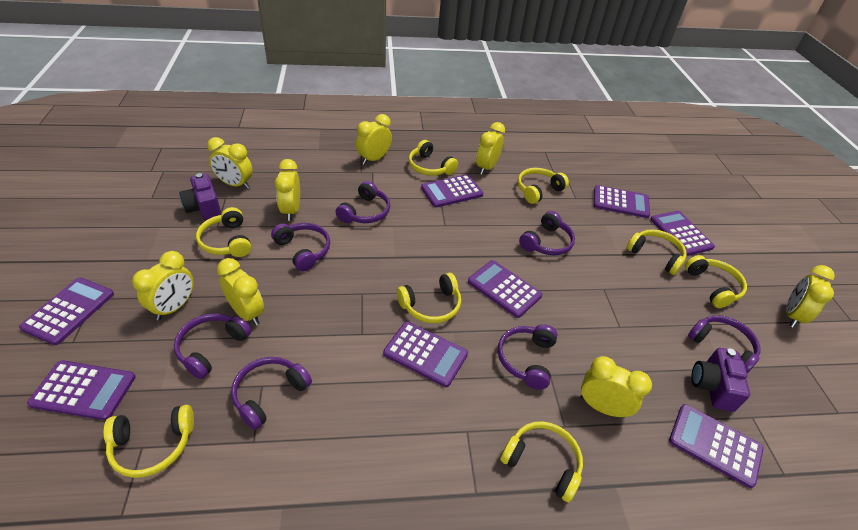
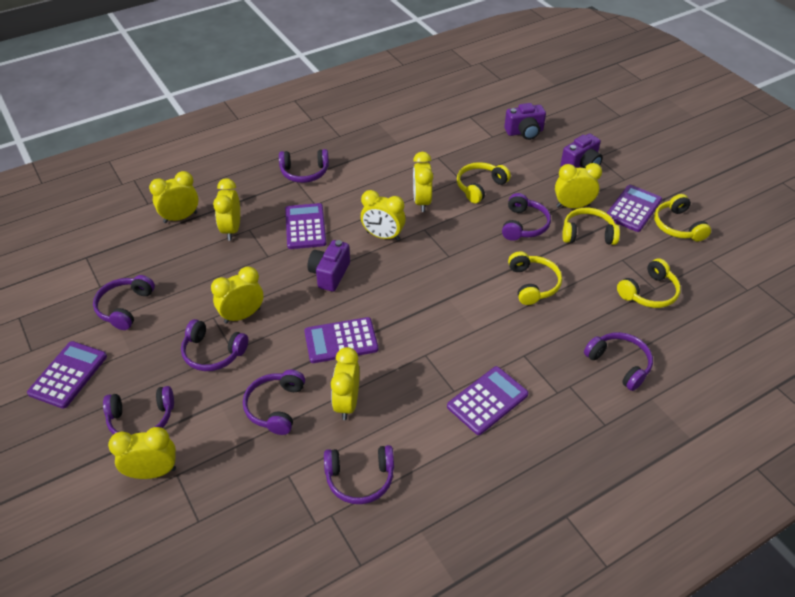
purple calculator: 8 -> 5
purple camera: 2 -> 3
purple headphones: 7 -> 8
yellow headphones: 8 -> 5

